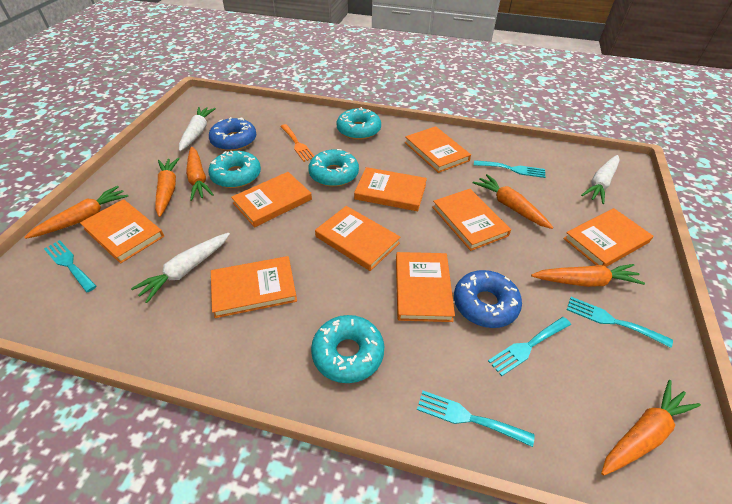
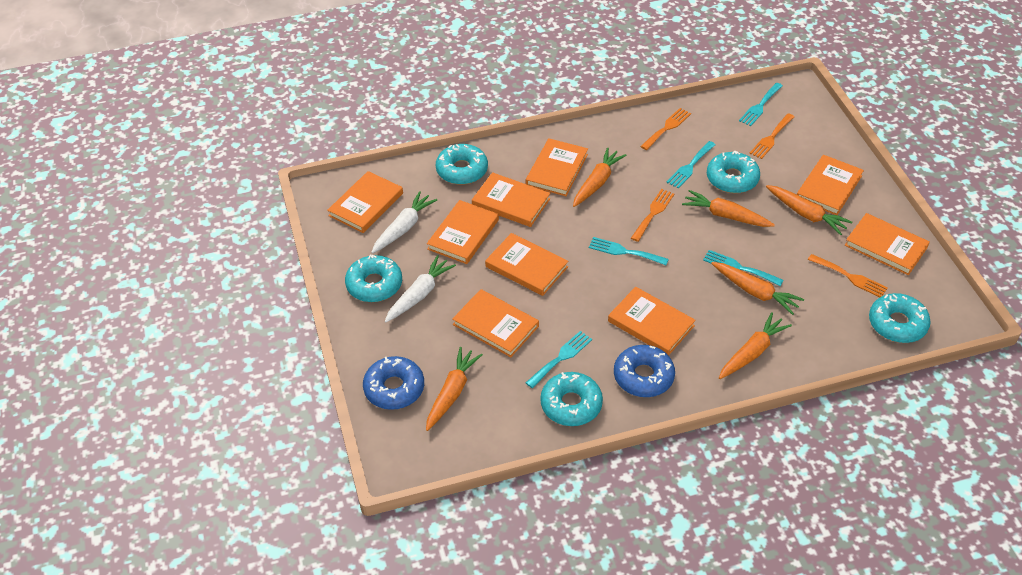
orange fork: 1 -> 4
turquoise donut: 4 -> 5
white carrot: 3 -> 2

